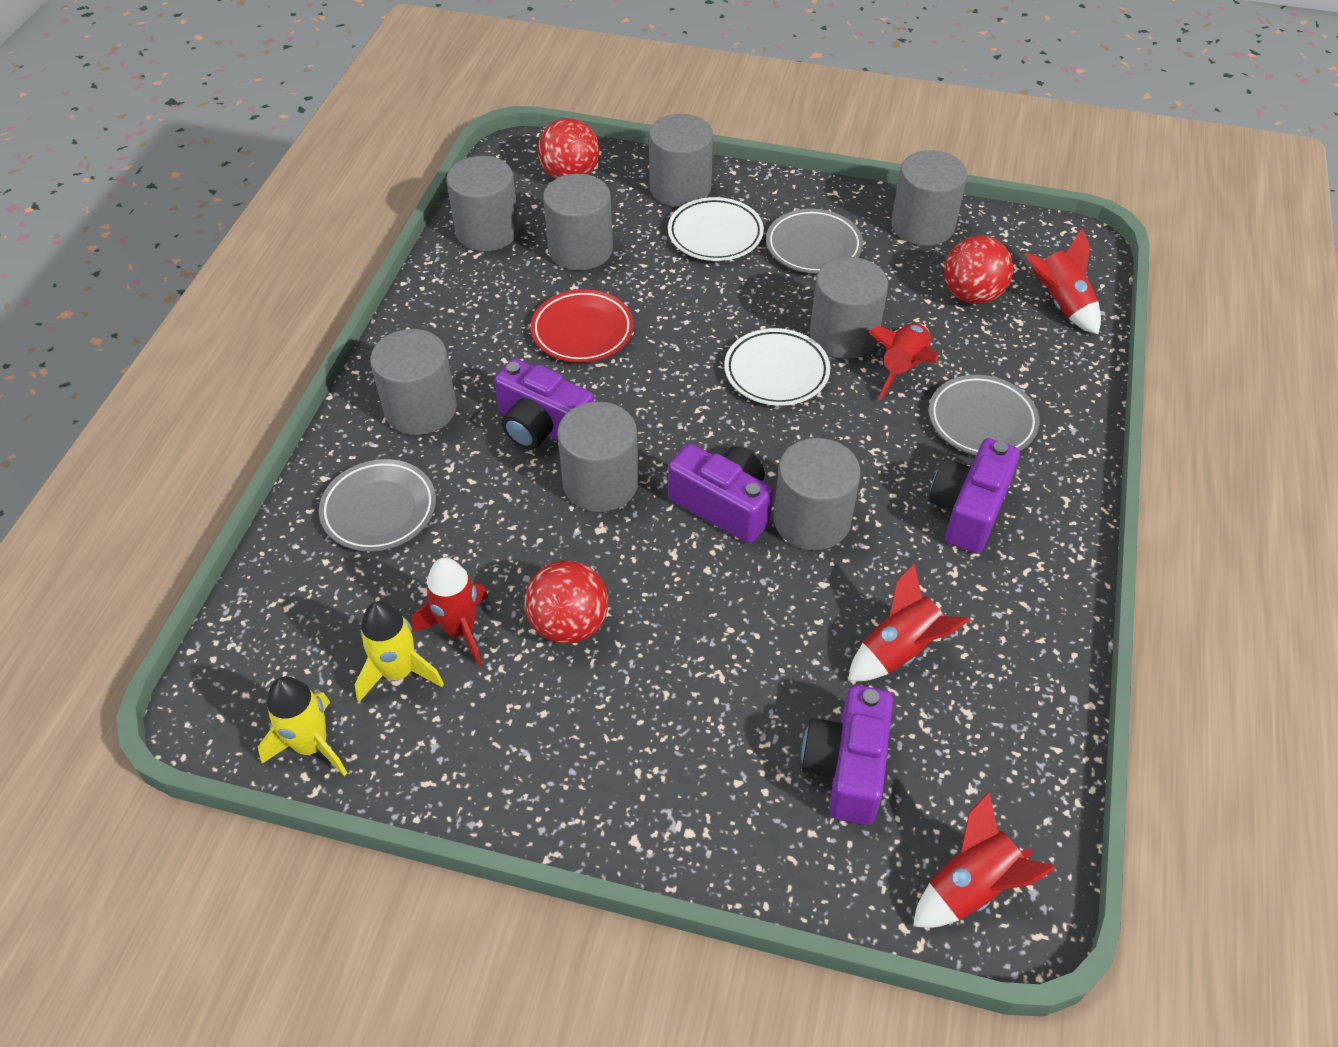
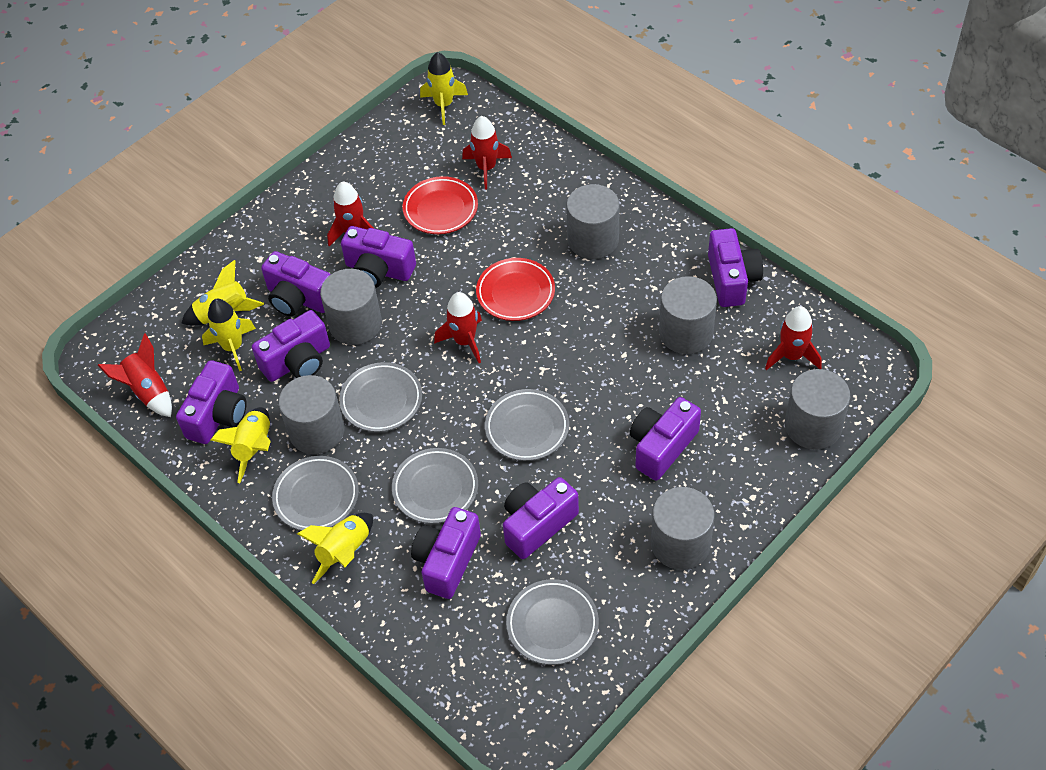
grey cylinder: 8 -> 6
grey plate: 3 -> 5
purple camera: 4 -> 8
red ball: 3 -> 0
red plate: 1 -> 2
white plate: 2 -> 0
yellow rocket: 2 -> 5

